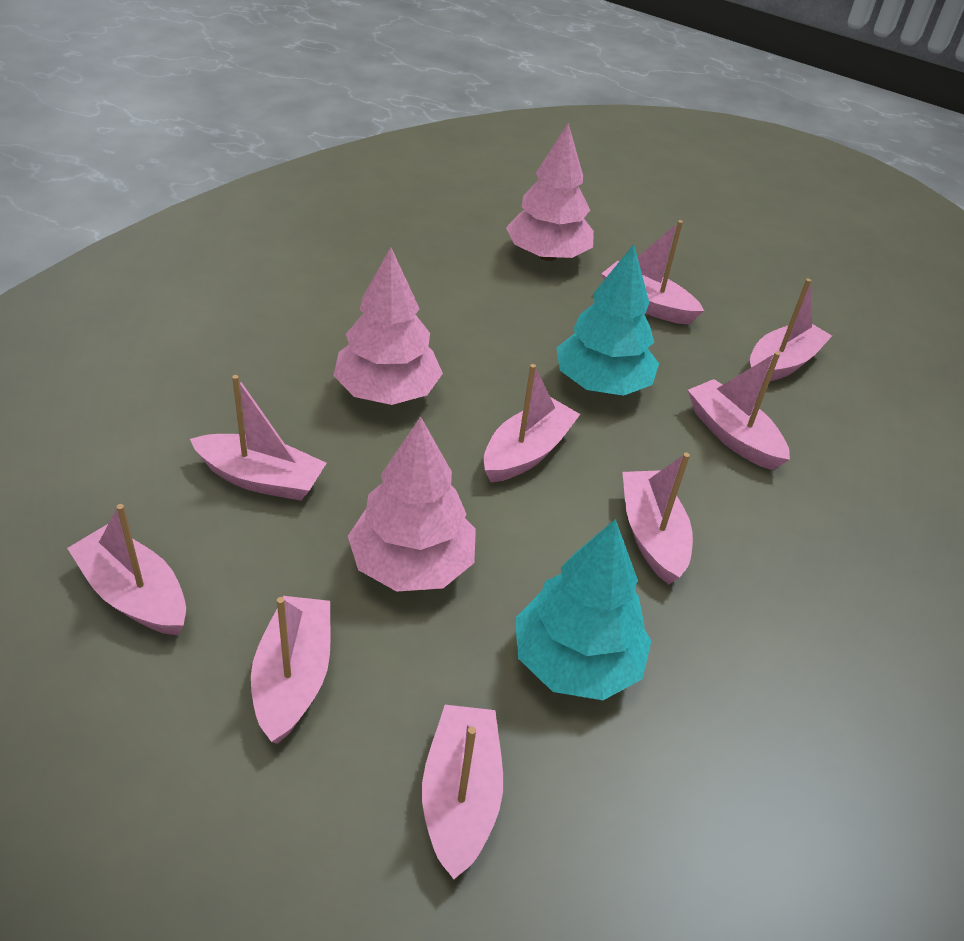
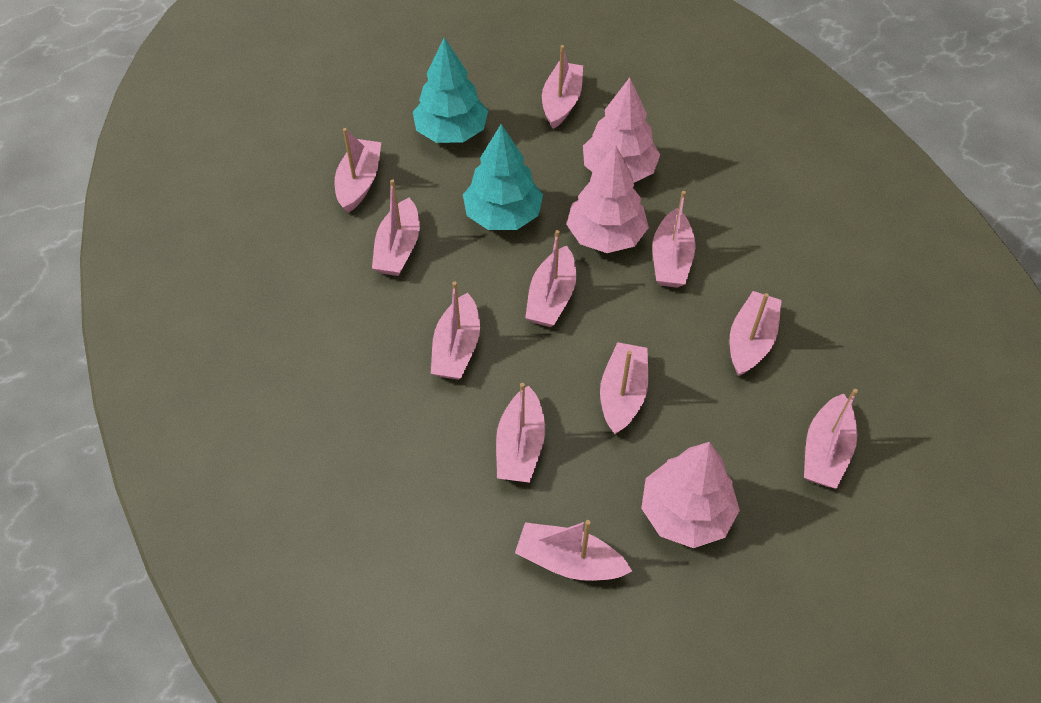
pink boat: 9 -> 11

